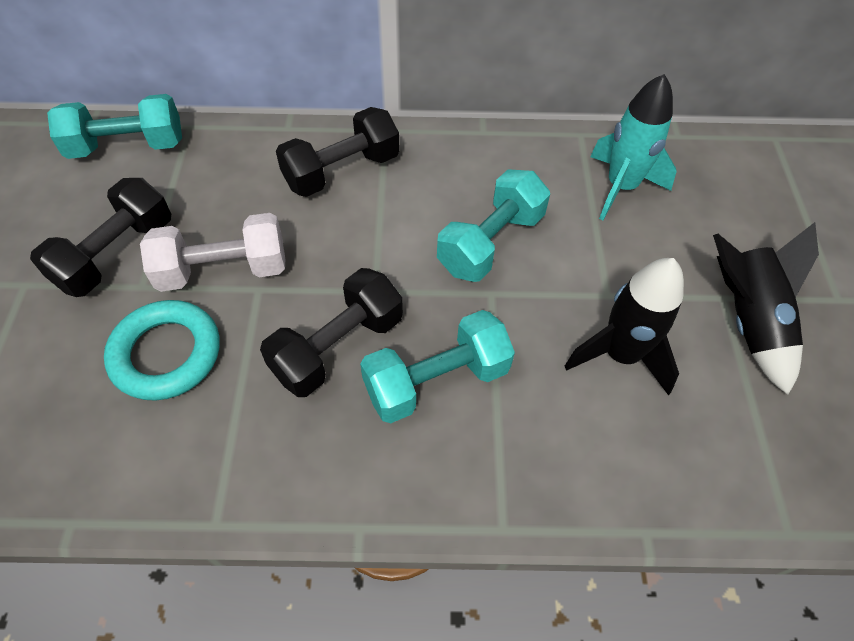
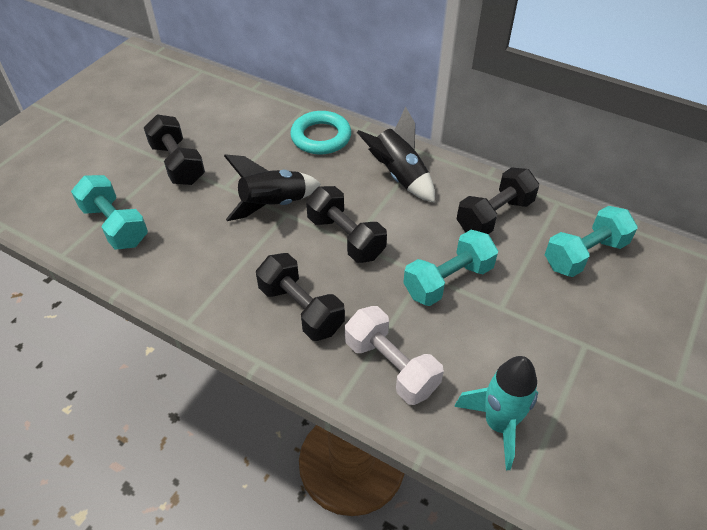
black dumbbell: 3 -> 4

